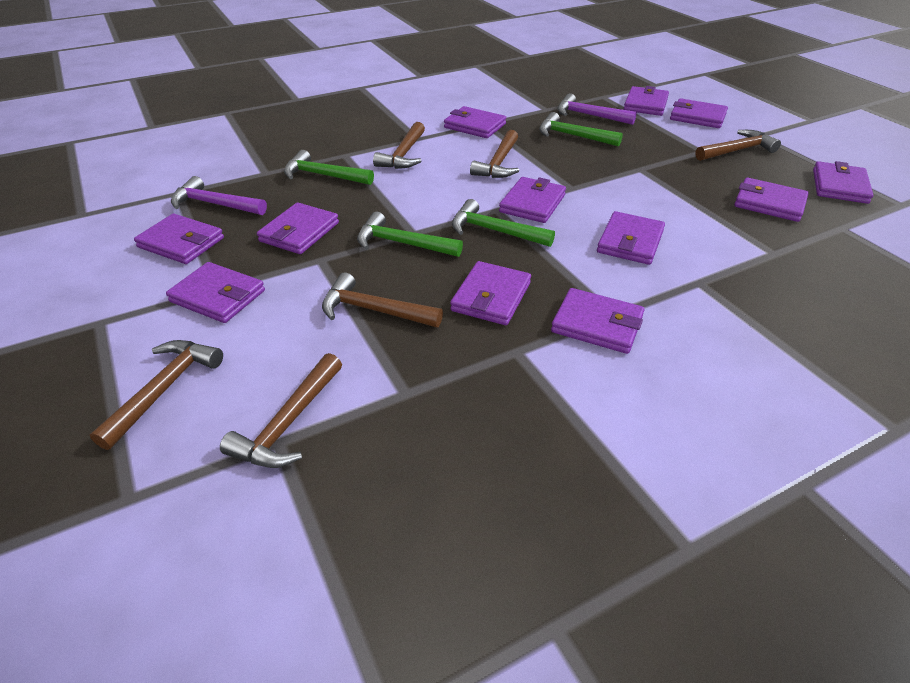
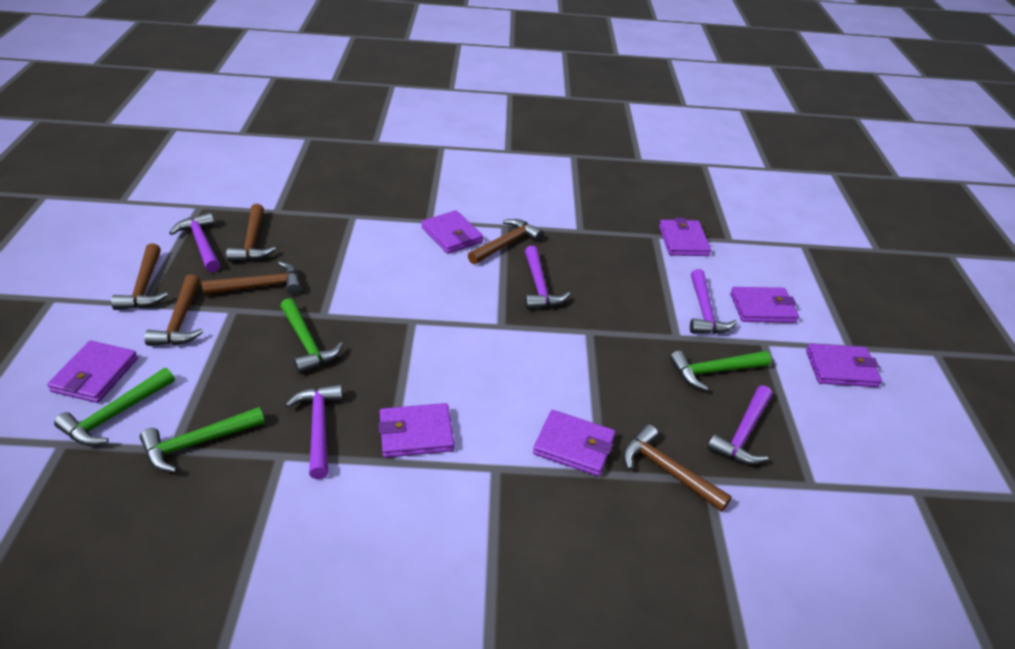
purple hammer: 2 -> 5
purple wallet: 12 -> 7

